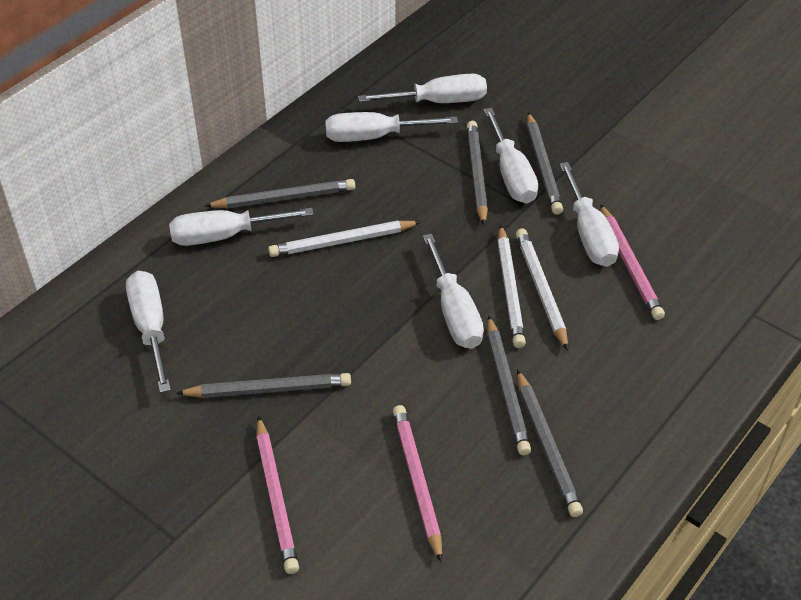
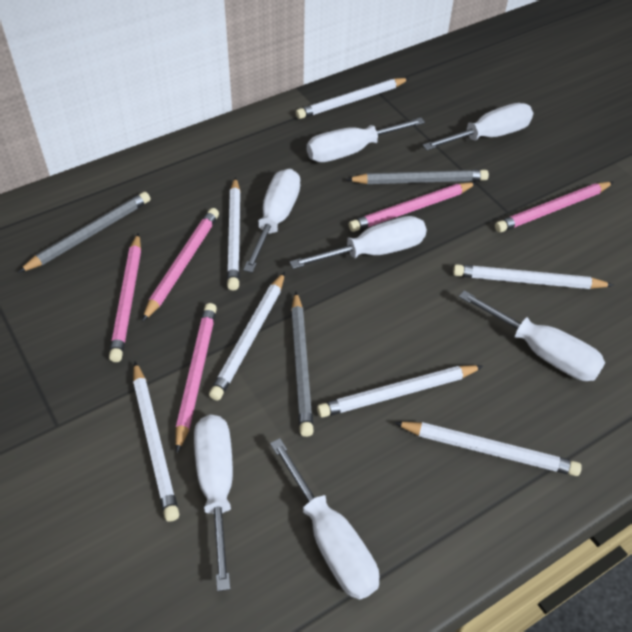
grey pencil: 6 -> 3
pink pencil: 3 -> 5
white pencil: 3 -> 7

